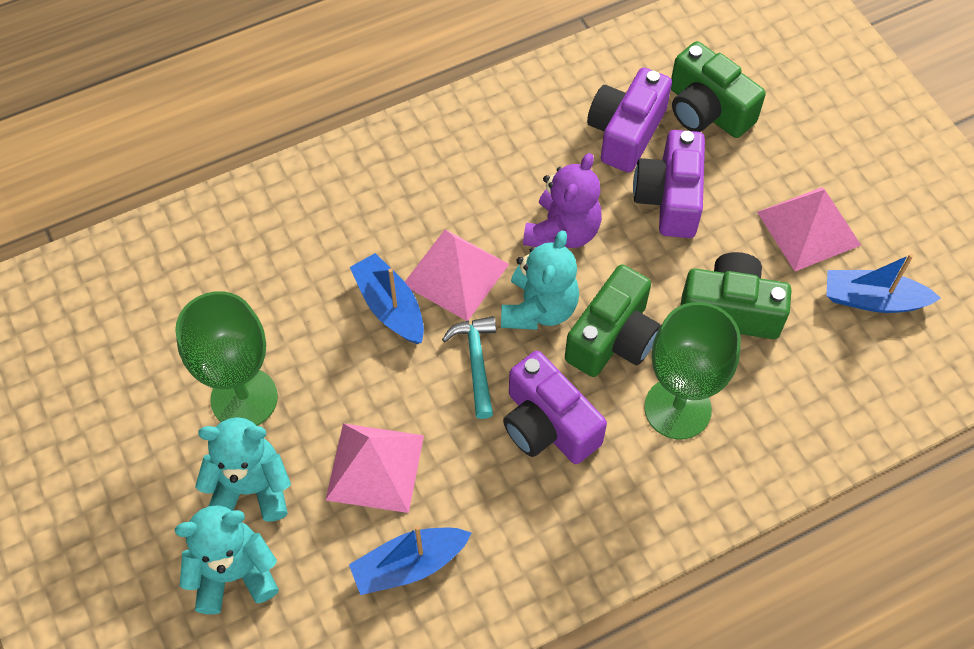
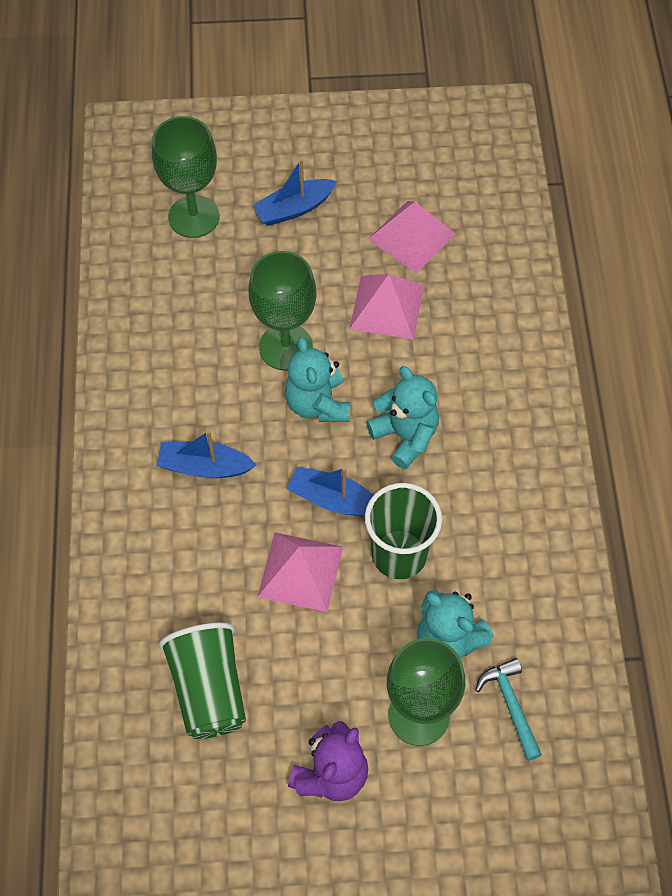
green camera: 3 -> 0
green cup: 0 -> 2
green goblet: 2 -> 3
purple camera: 3 -> 0

